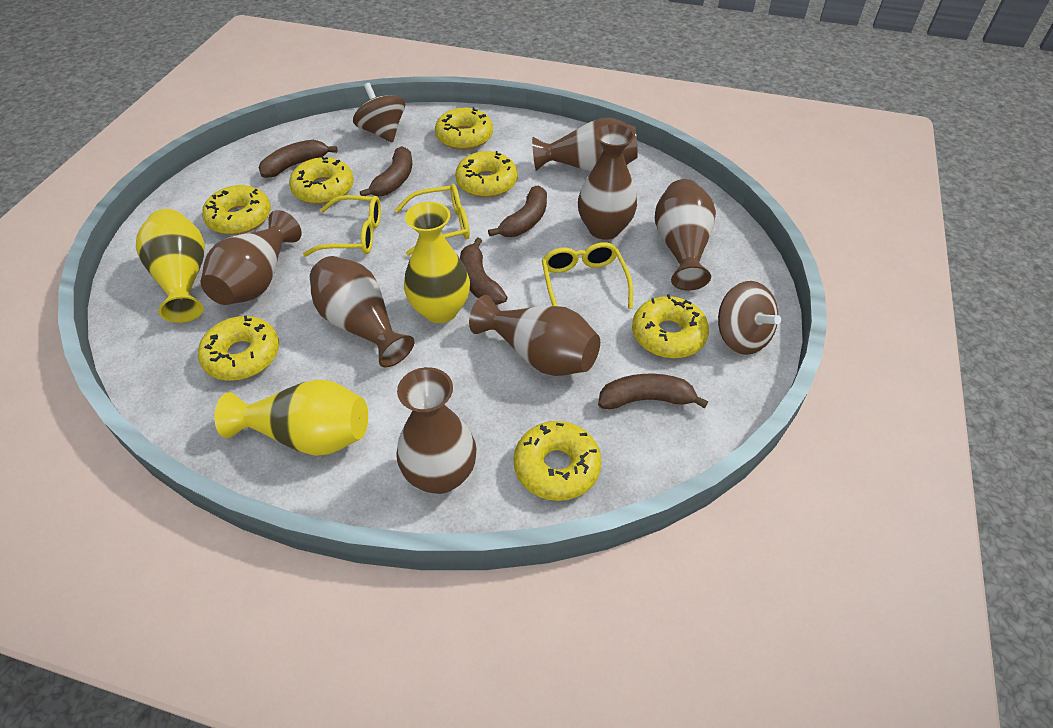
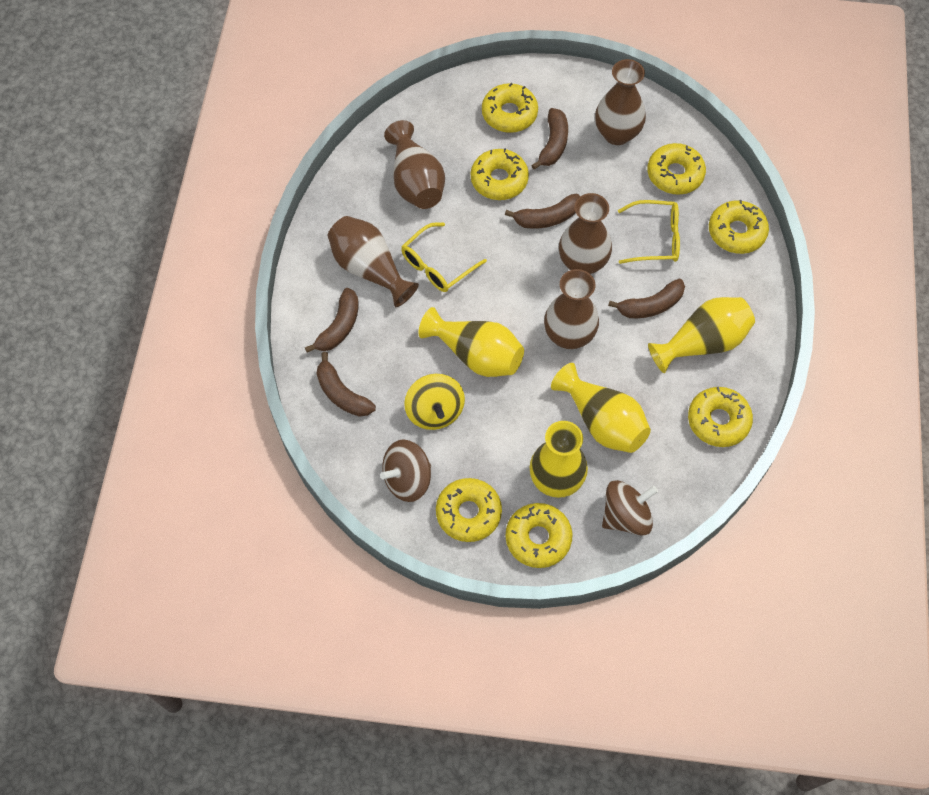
brown vase: 7 -> 5
yellow glasses: 3 -> 2
yellow spinning top: 0 -> 1
yellow vase: 3 -> 4

